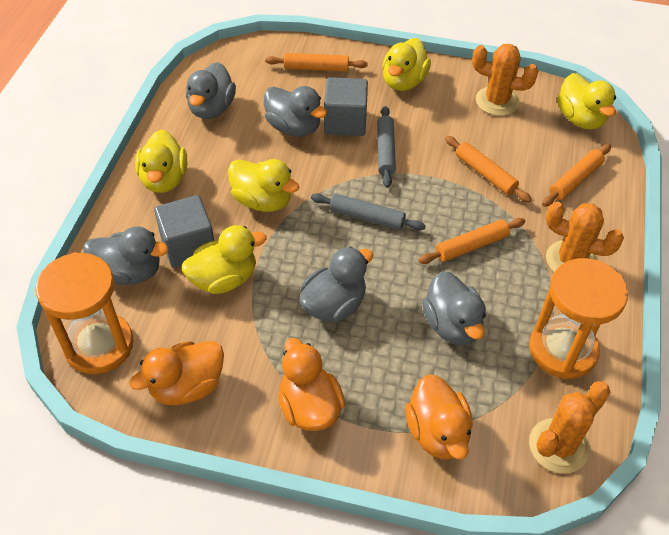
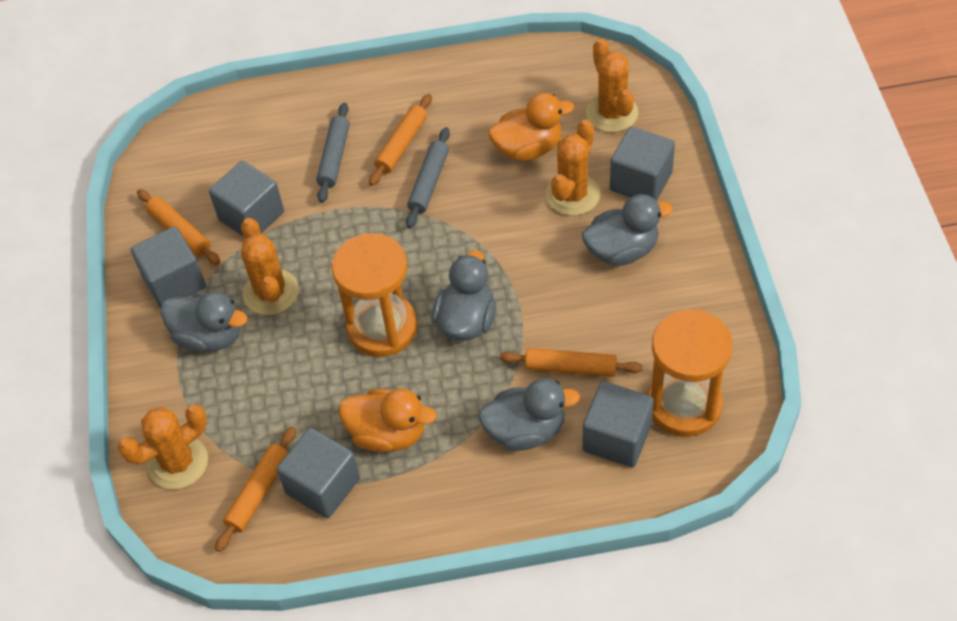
grey cube: 2 -> 5
grey duck: 5 -> 4
orange cactus: 3 -> 4
orange duck: 3 -> 2
yellow duck: 5 -> 0

